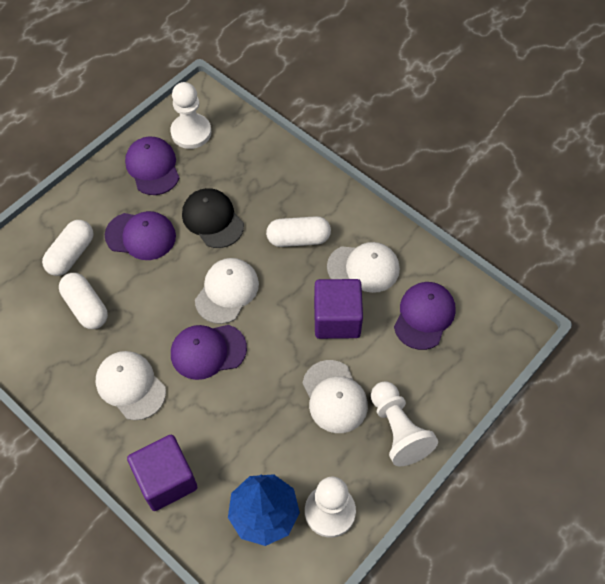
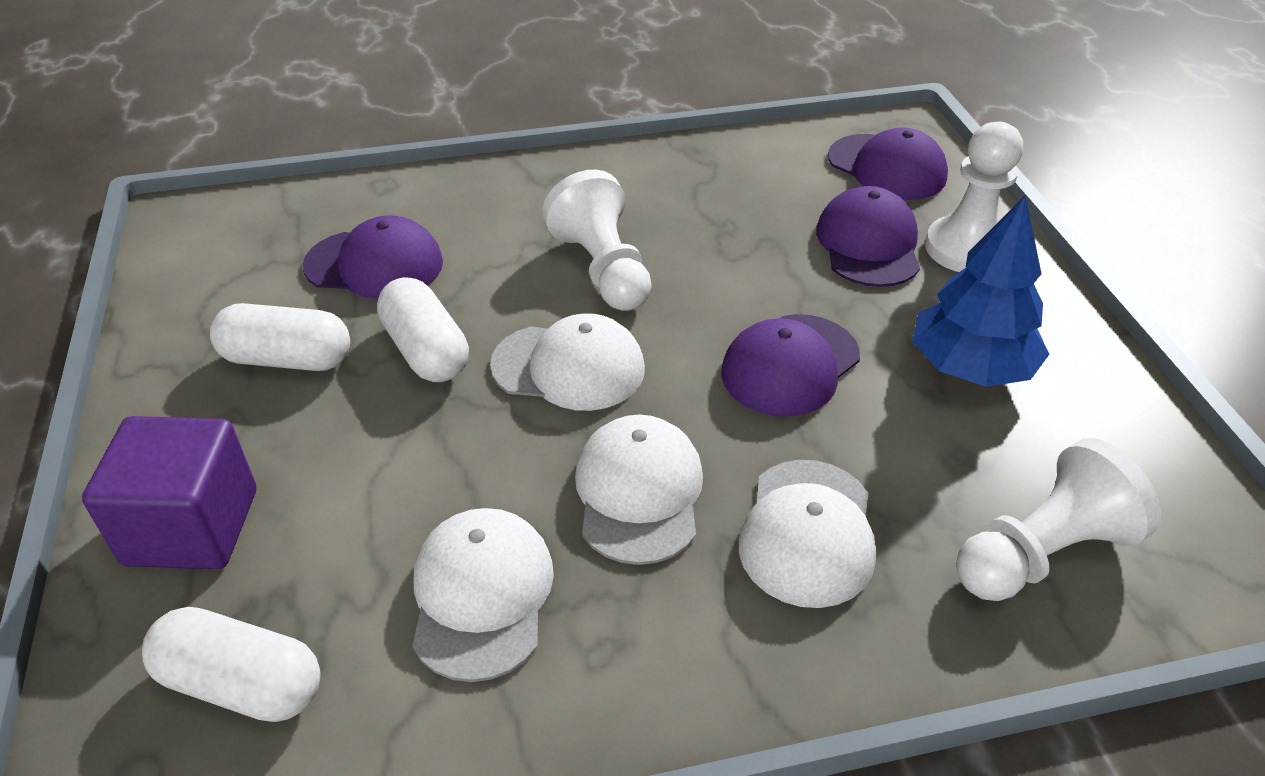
black cap: 1 -> 0
purple cube: 2 -> 1

